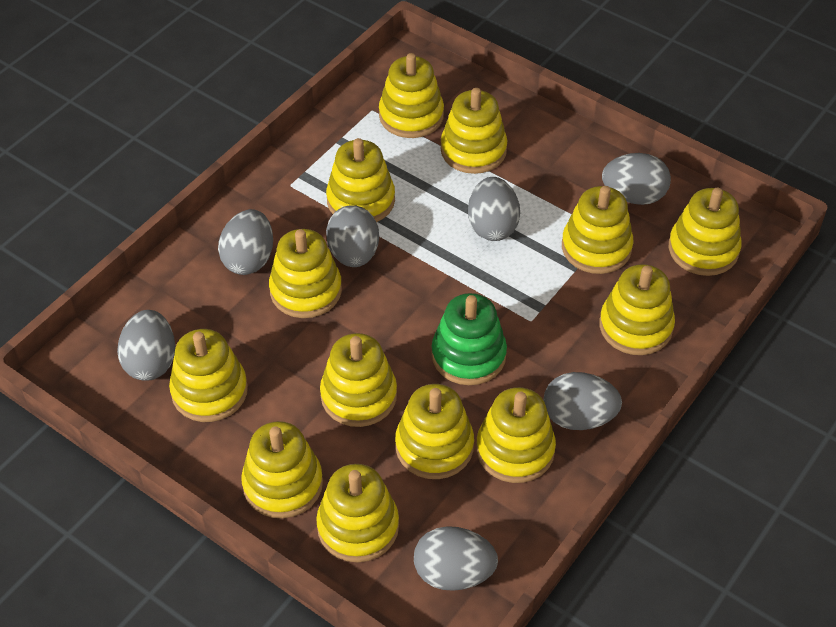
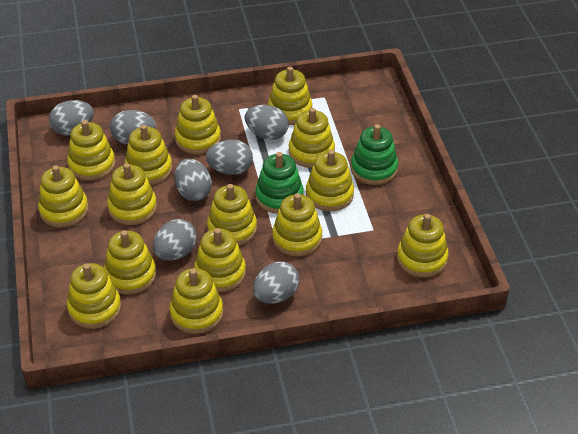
green stacking toy: 1 -> 2
yellow stacking toy: 13 -> 15

